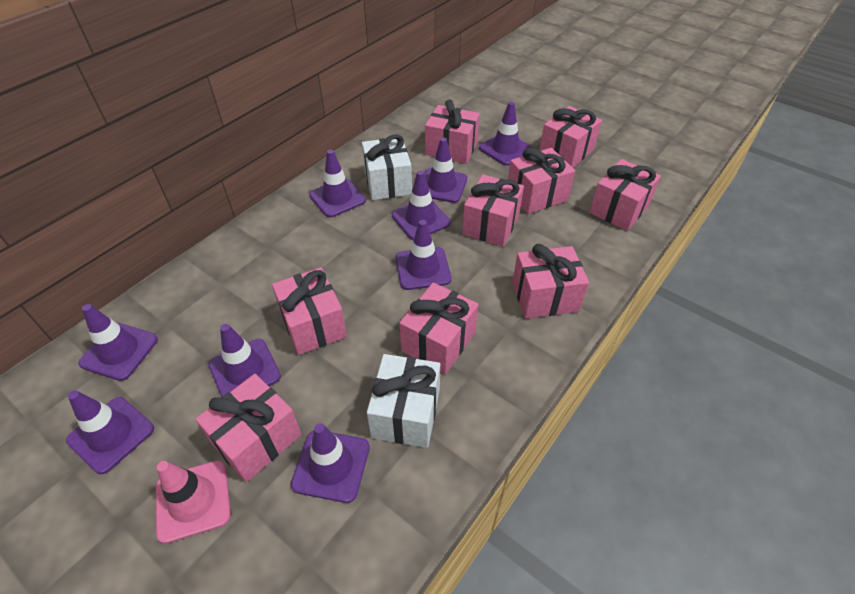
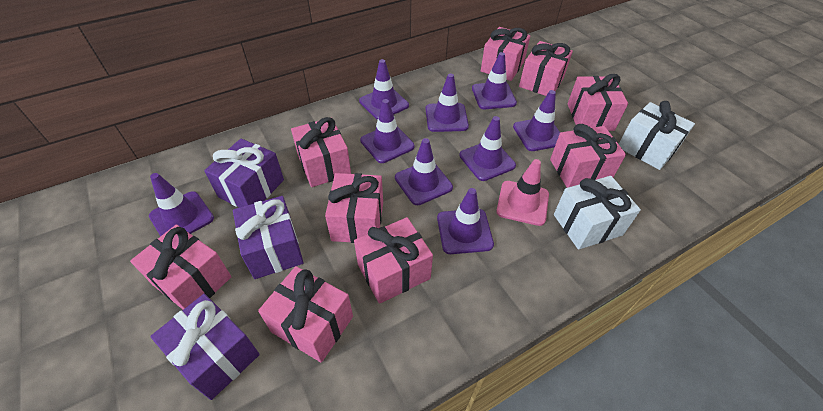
purple gift: 0 -> 3

